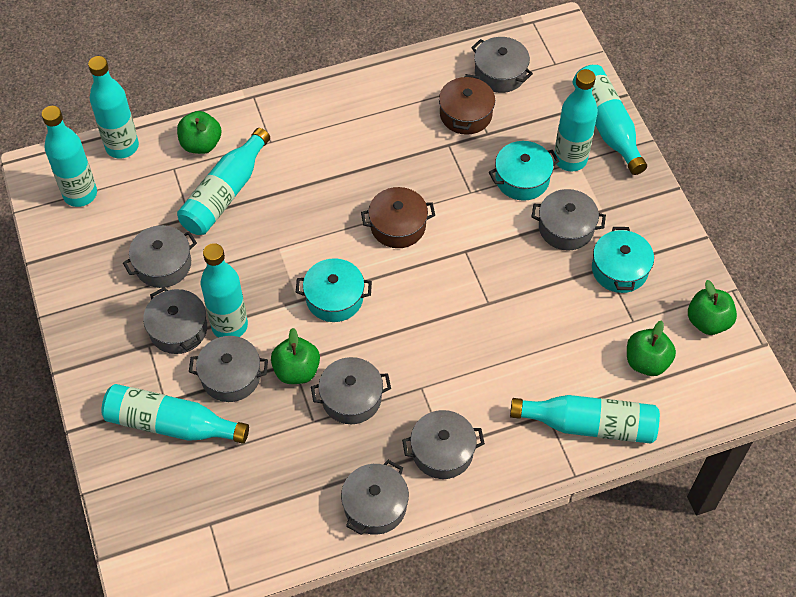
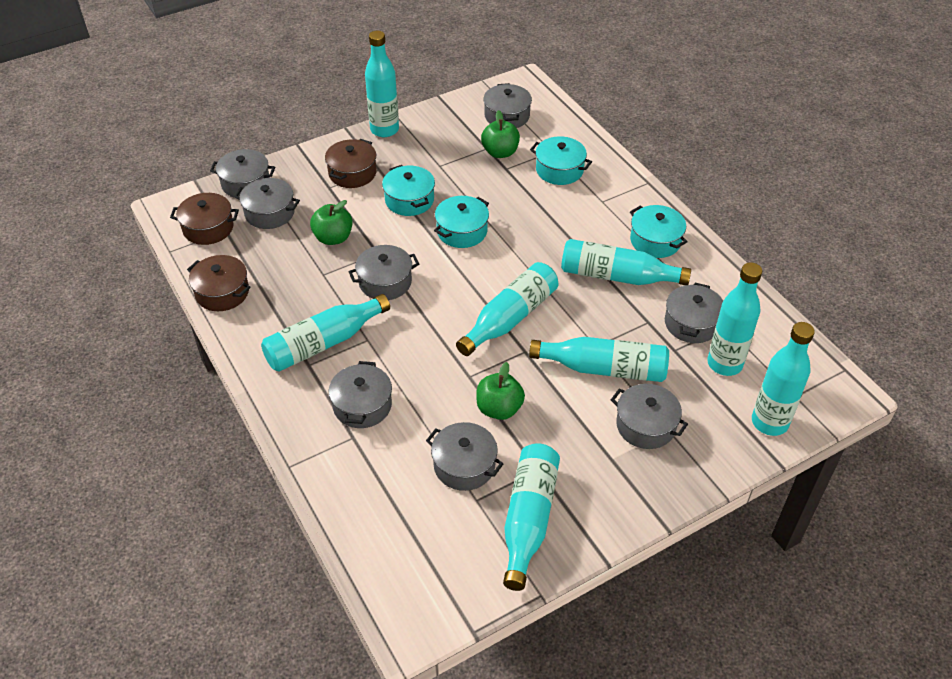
brown pot: 2 -> 3
green apple: 4 -> 3
turquoise pot: 3 -> 4

